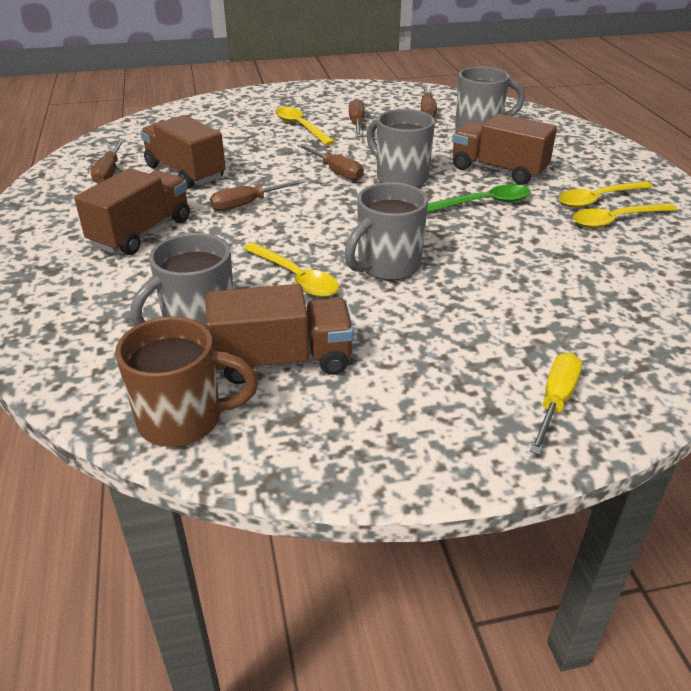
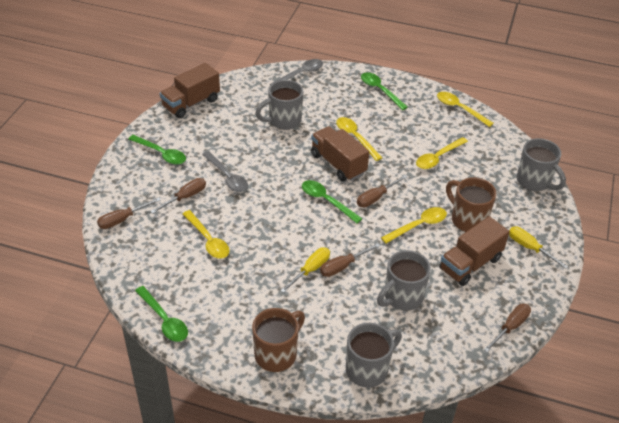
brown mug: 1 -> 2
brown truck: 4 -> 3
green spoon: 1 -> 4
grey spoon: 0 -> 2
yellow screwdriver: 1 -> 2
yellow spoon: 4 -> 5

